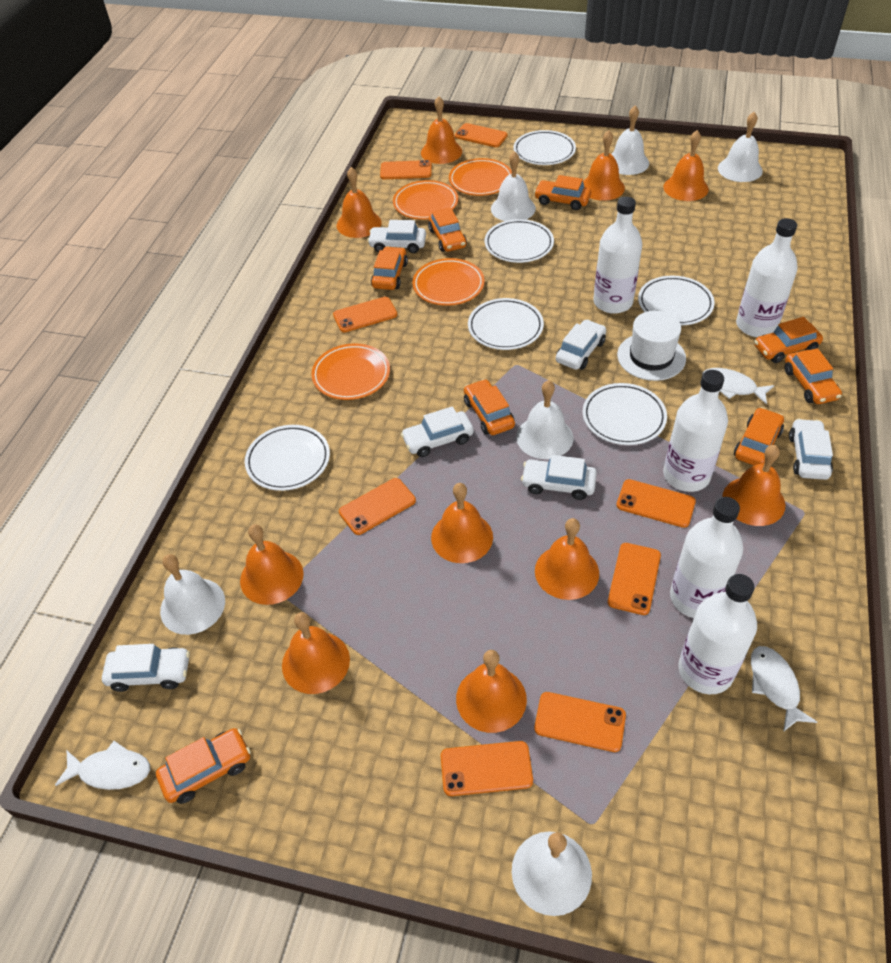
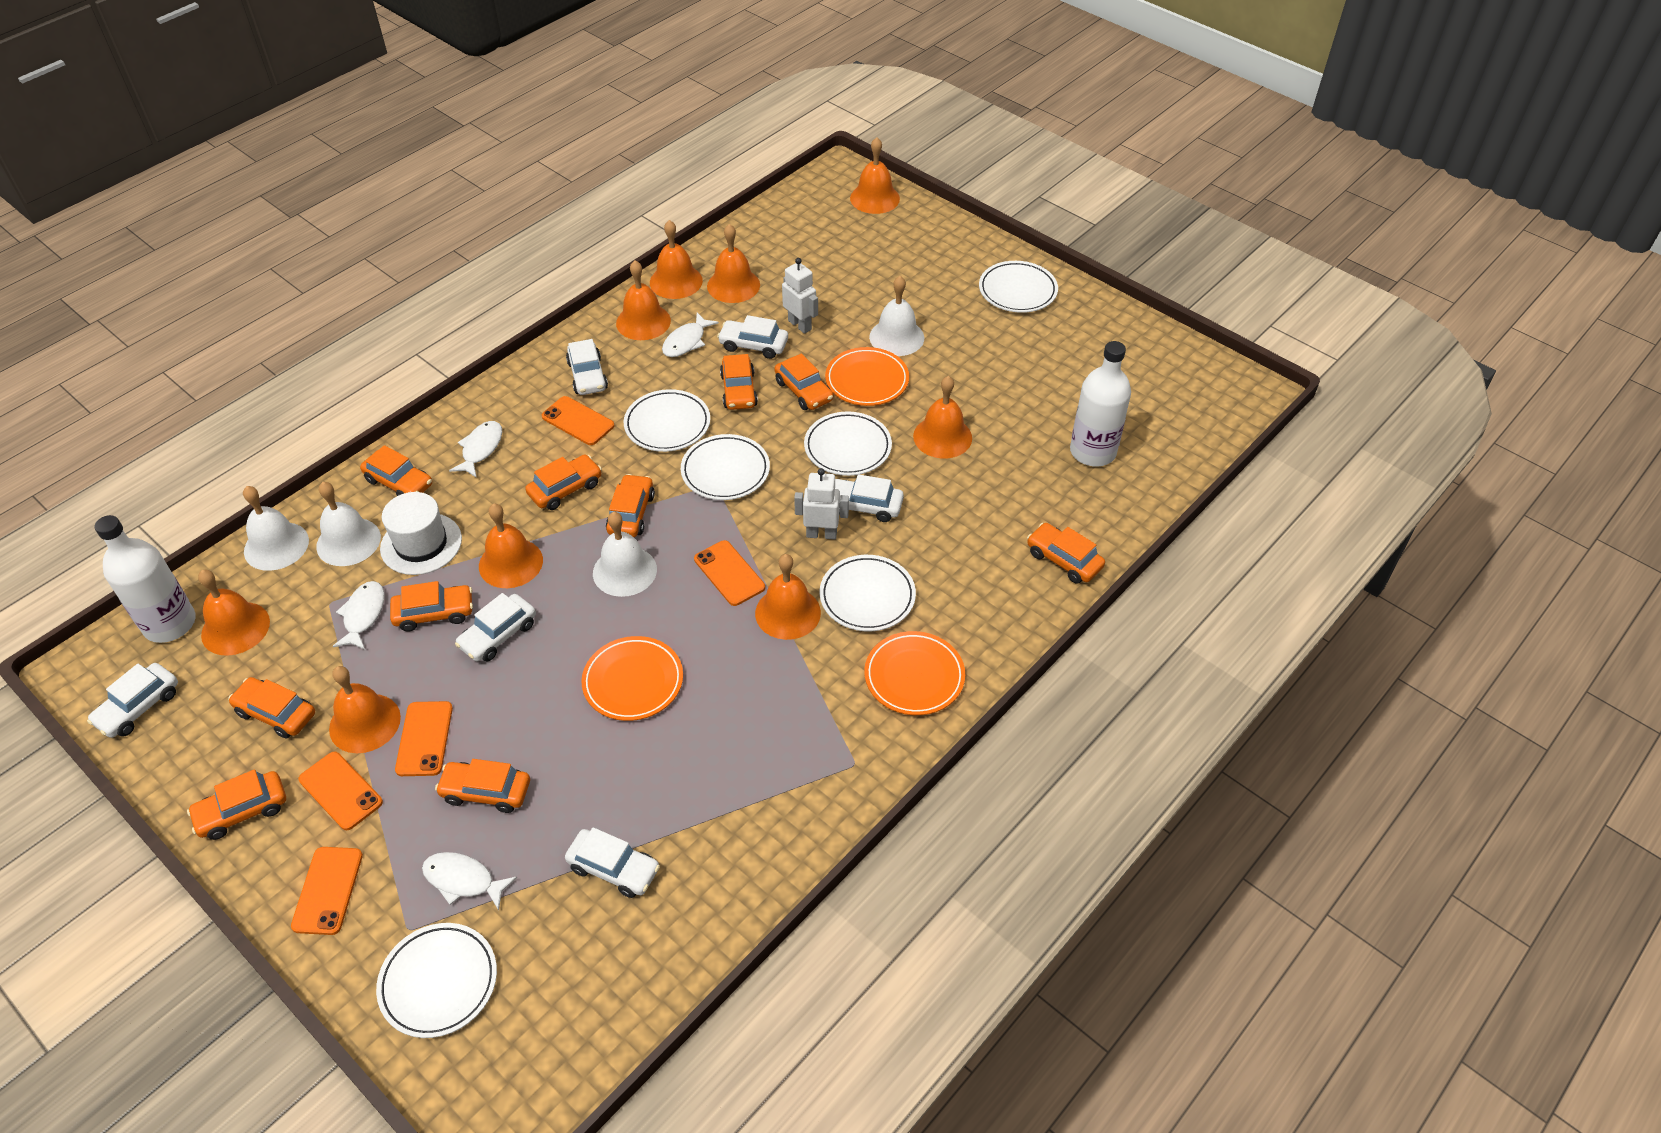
orange bell: 10 -> 9
orange car: 8 -> 10
orange phone: 8 -> 5
orange plate: 4 -> 3
white bell: 6 -> 4
white bottle: 5 -> 2
white fish: 3 -> 4
white robot: 0 -> 2

